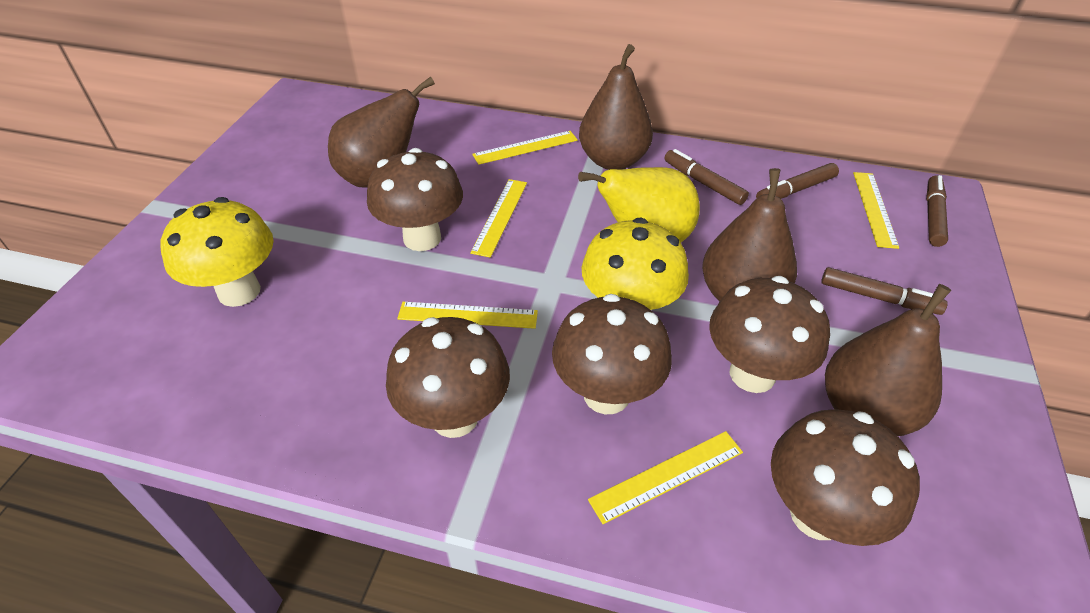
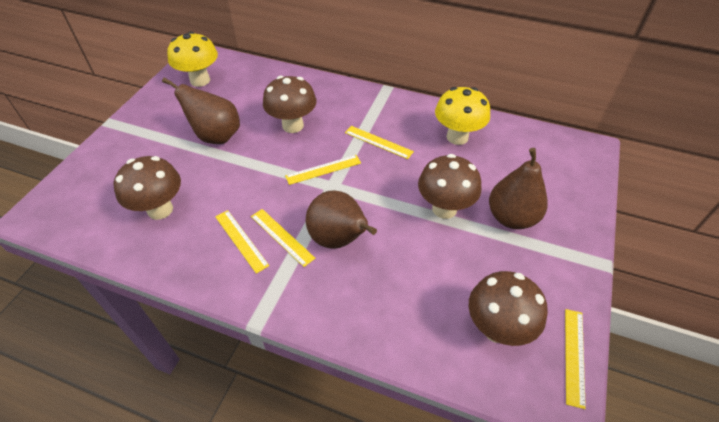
brown marker: 4 -> 0
brown mushroom: 5 -> 4
brown pear: 4 -> 3
yellow pear: 1 -> 0

